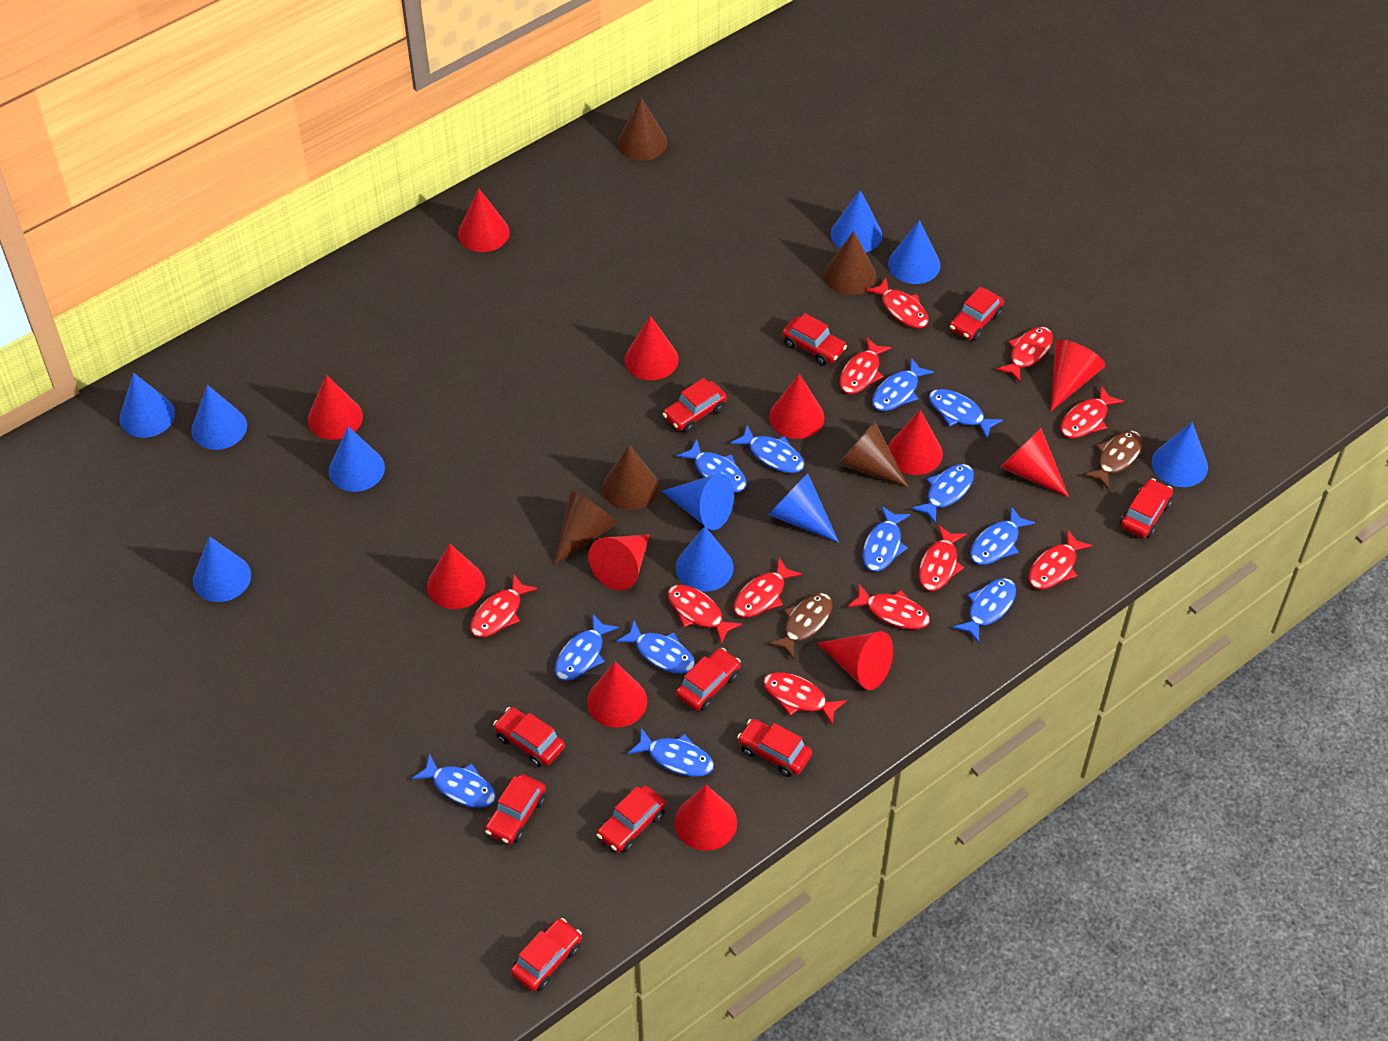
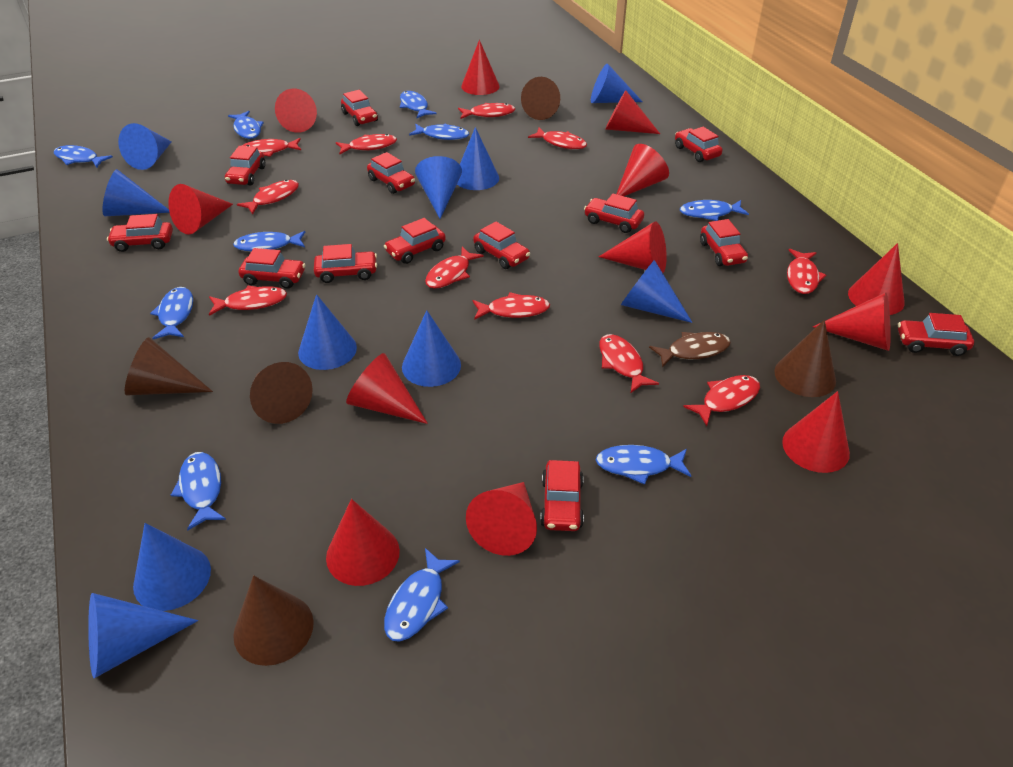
blue fish: 12 -> 10
brown fish: 2 -> 1
red car: 10 -> 13

